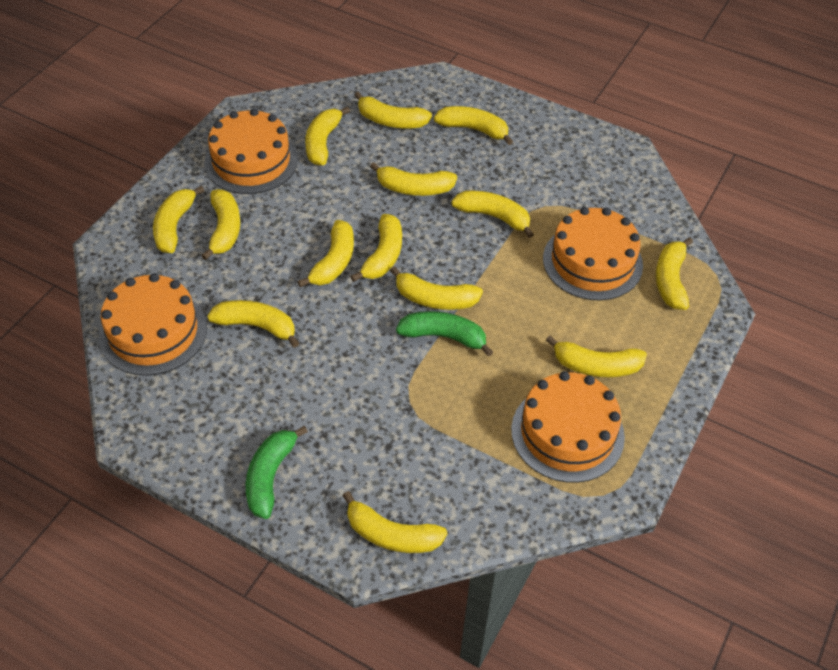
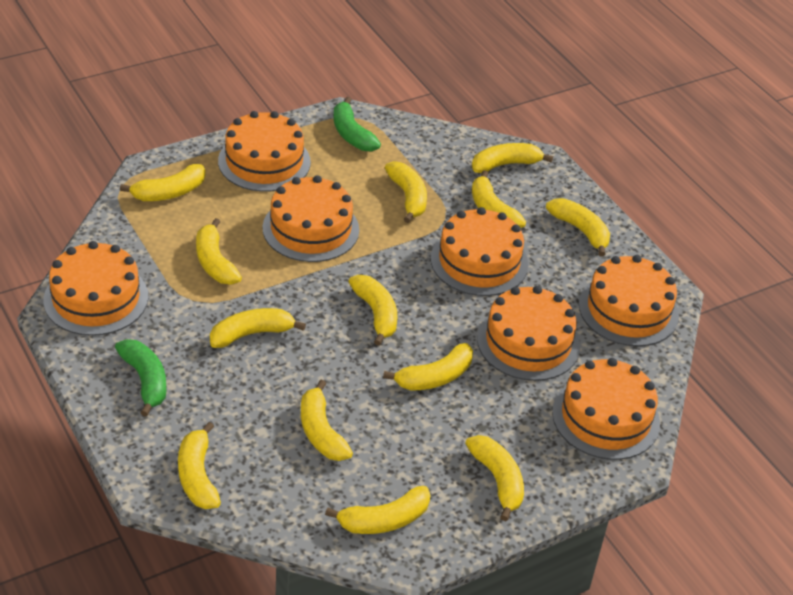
orange cake: 4 -> 7
yellow banana: 14 -> 13

